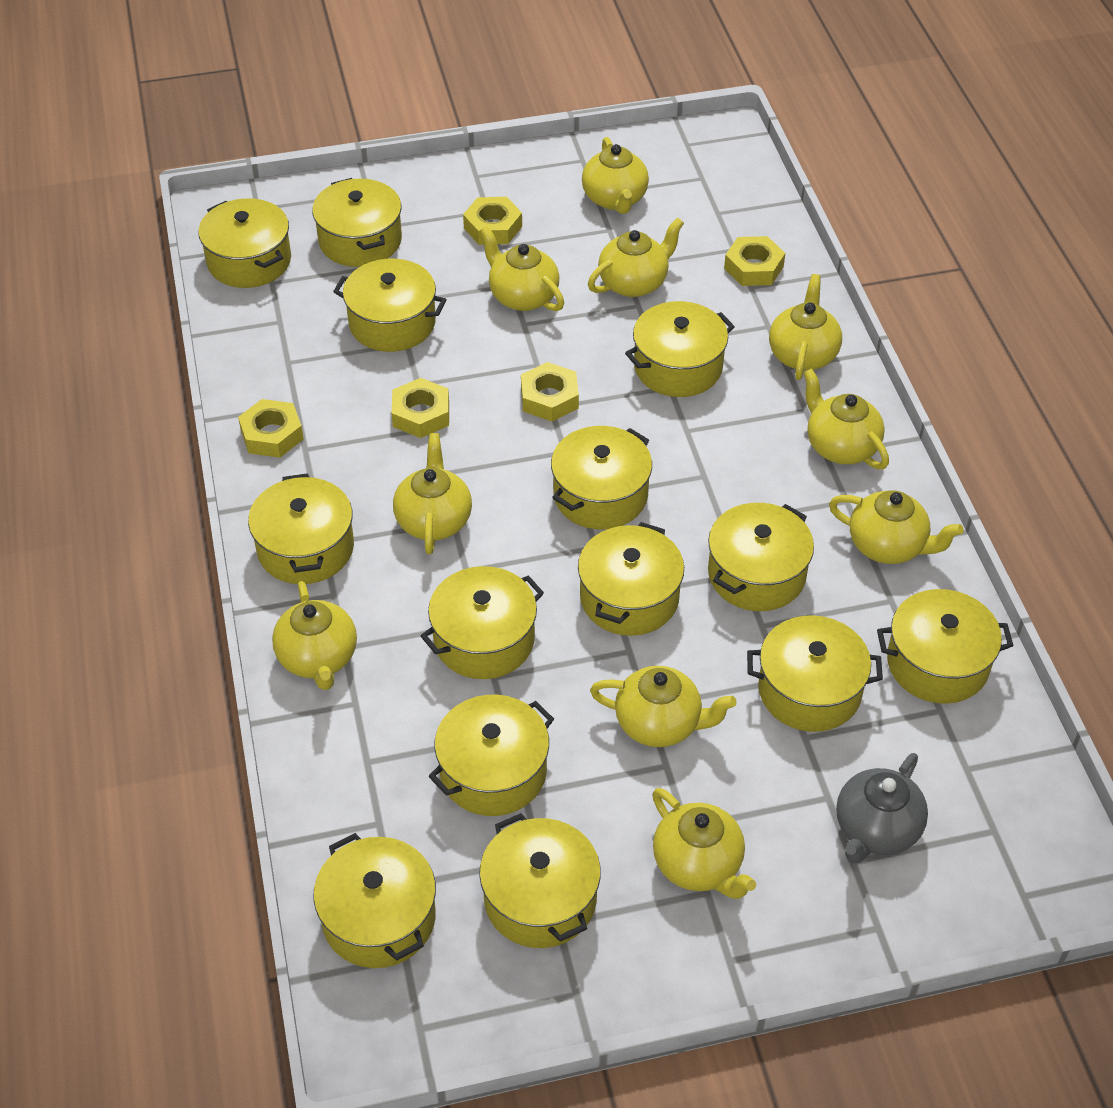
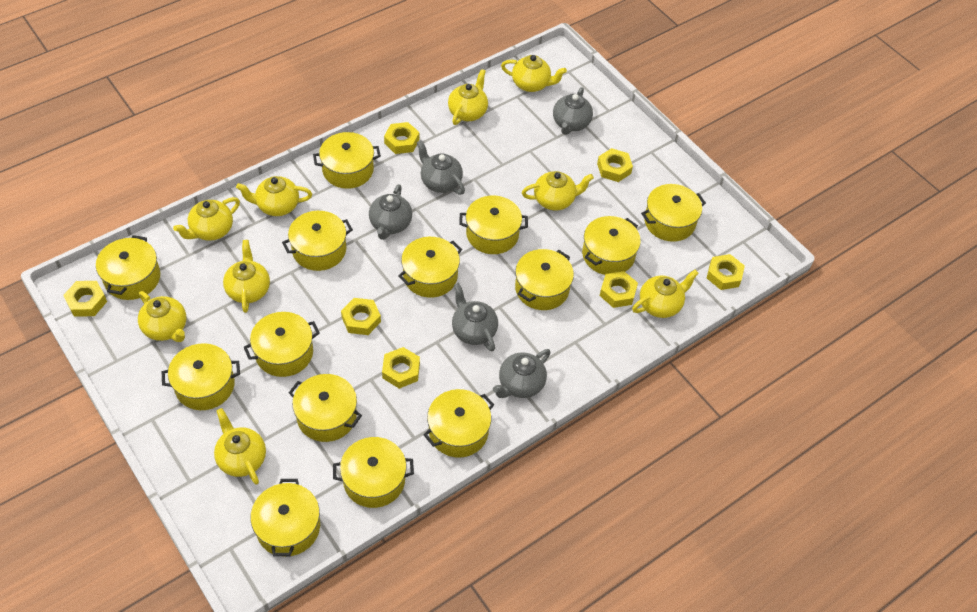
grey teapot: 1 -> 5
yellow nut: 5 -> 7
yellow teapot: 10 -> 9

